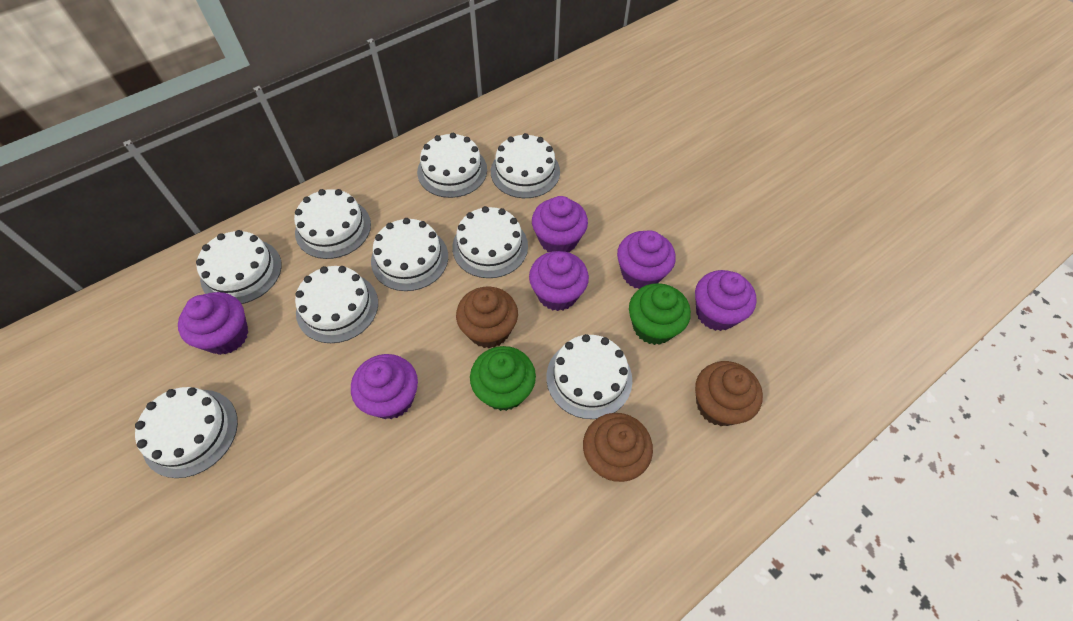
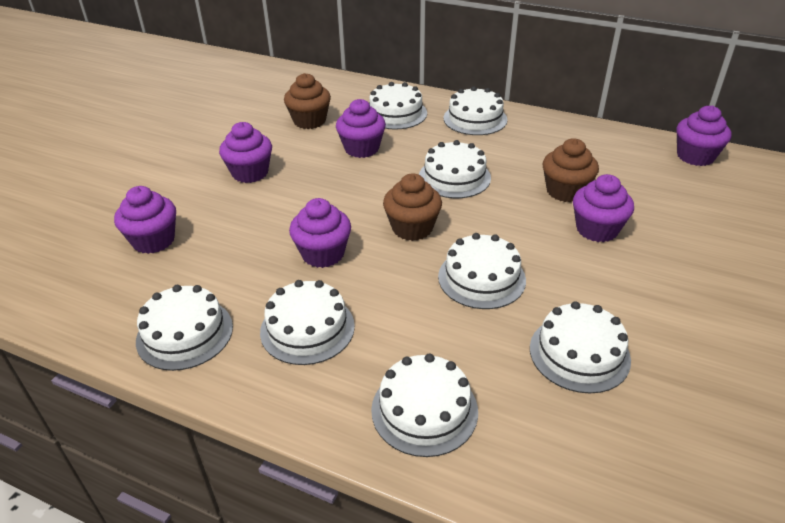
green cupcake: 2 -> 0
white cake: 9 -> 8

